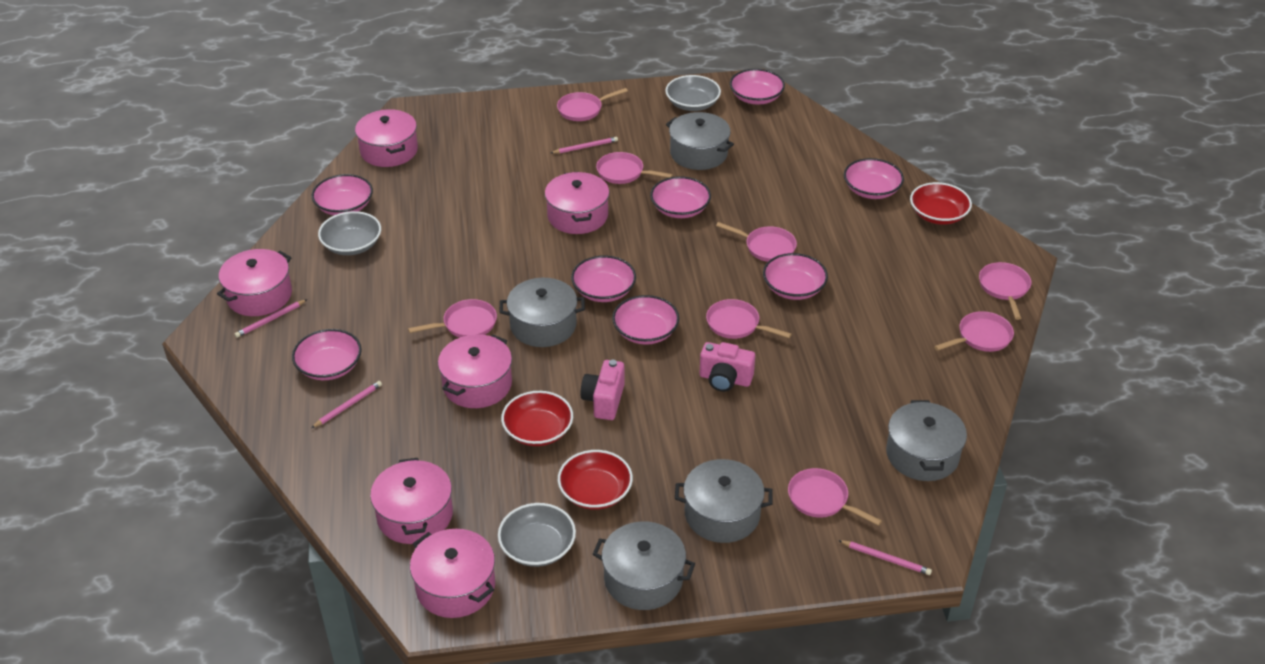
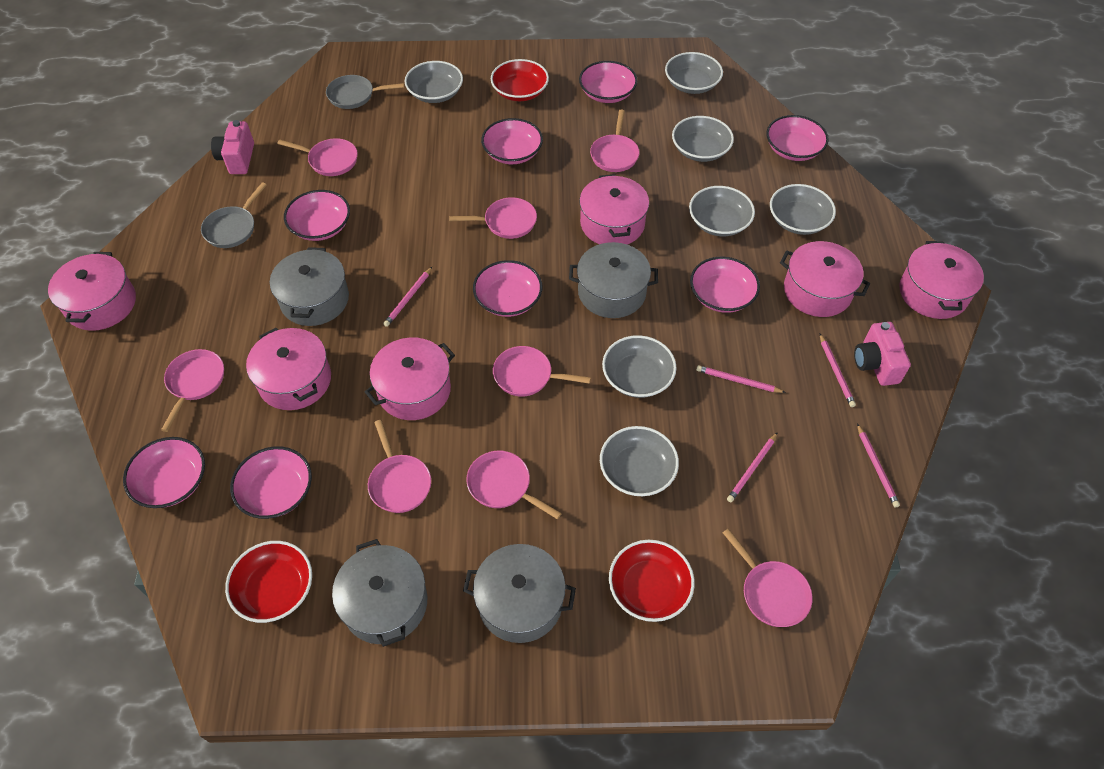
grey bowl: 3 -> 7
grey pan: 0 -> 2
grey pot: 5 -> 4
pink pencil: 4 -> 5

